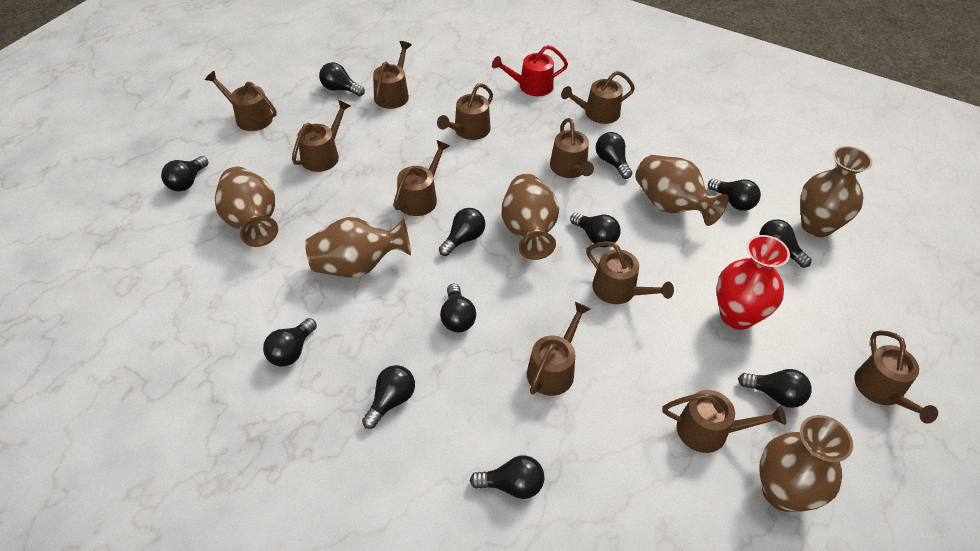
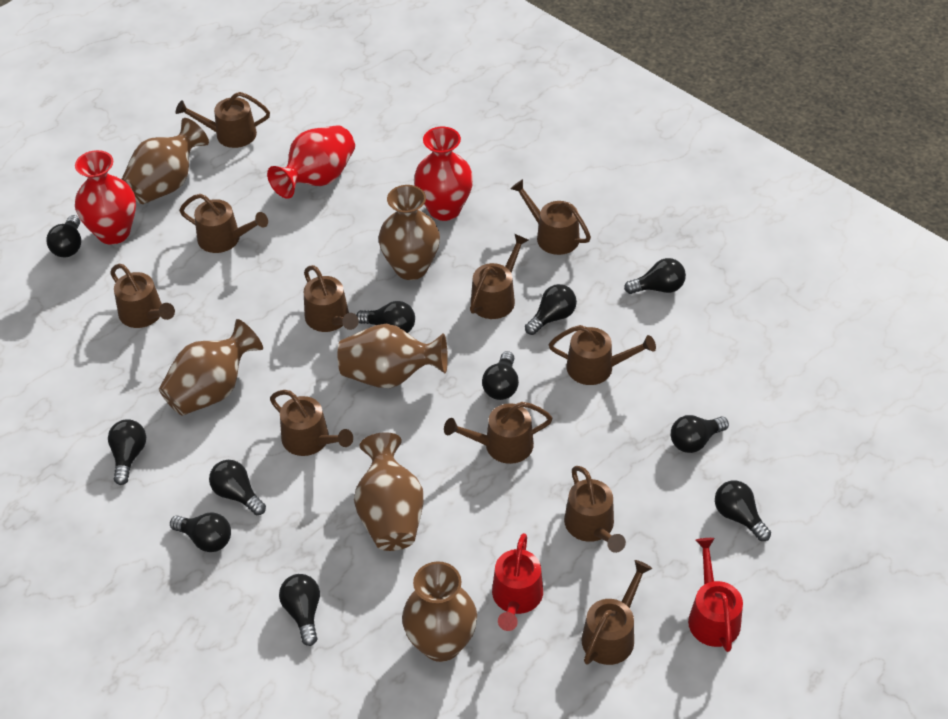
black light bulb: 12 -> 11
red vase: 1 -> 3
red watering can: 1 -> 2

